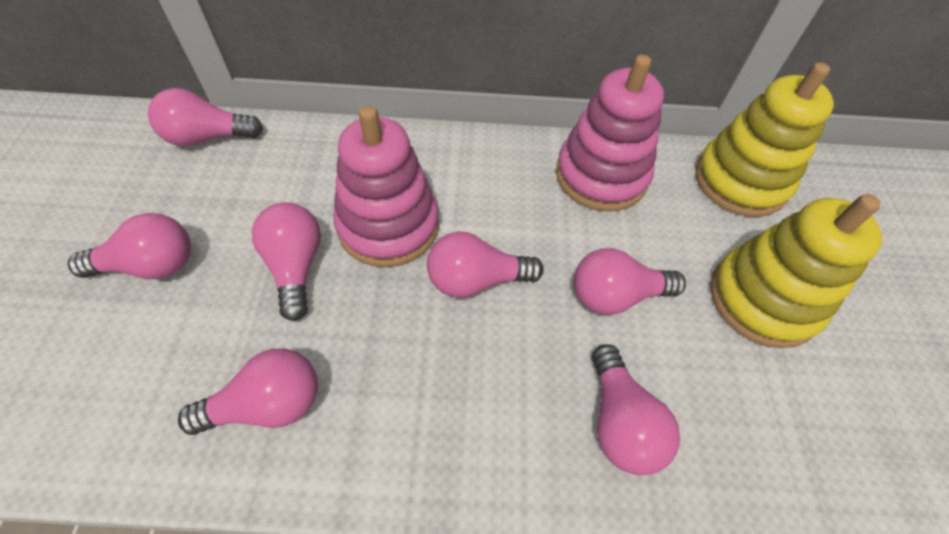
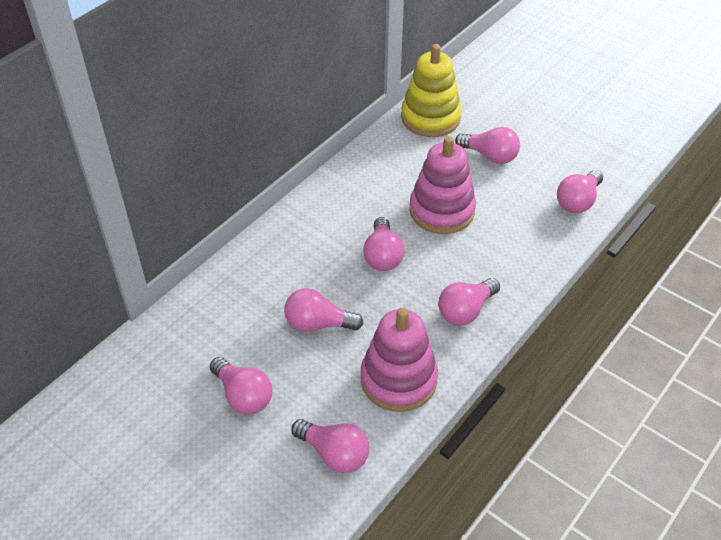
yellow stacking toy: 2 -> 1

